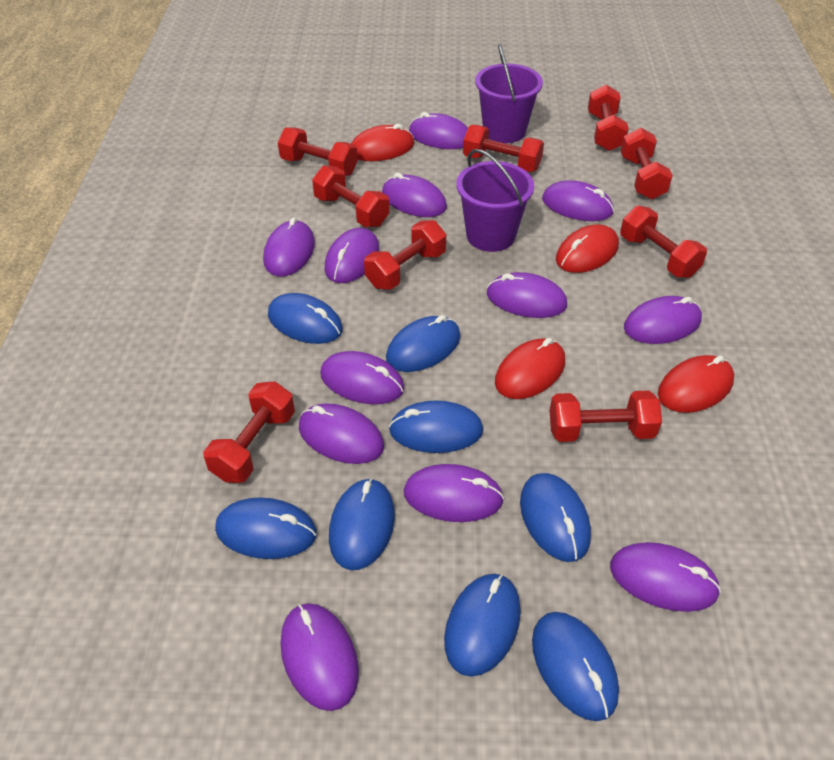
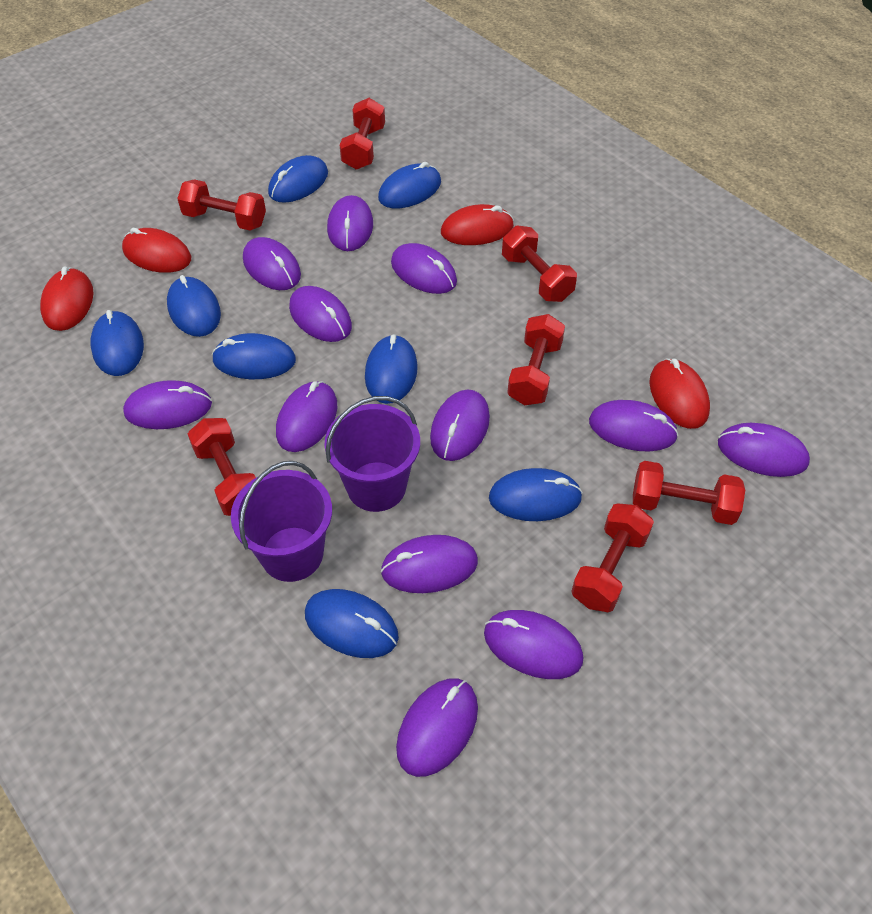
red dumbbell: 9 -> 7

